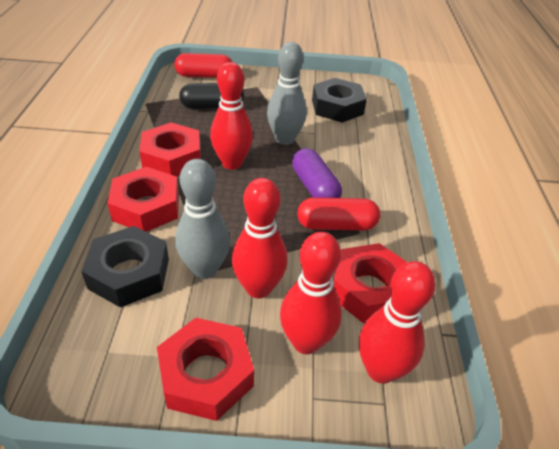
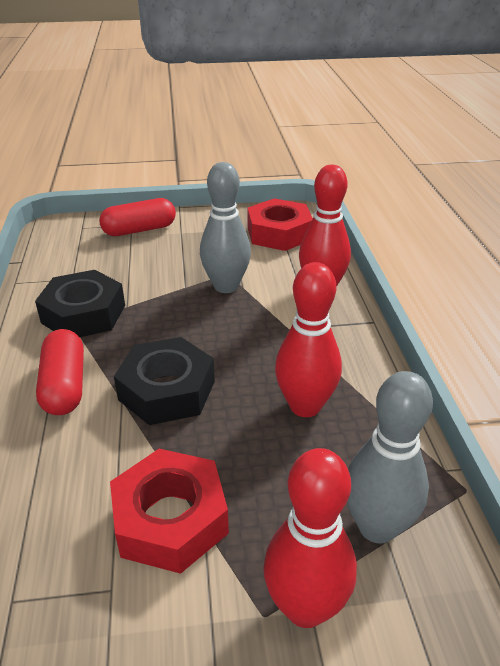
black capsule: 1 -> 0
purple capsule: 1 -> 0
red bowling pin: 4 -> 3
red nut: 4 -> 2

